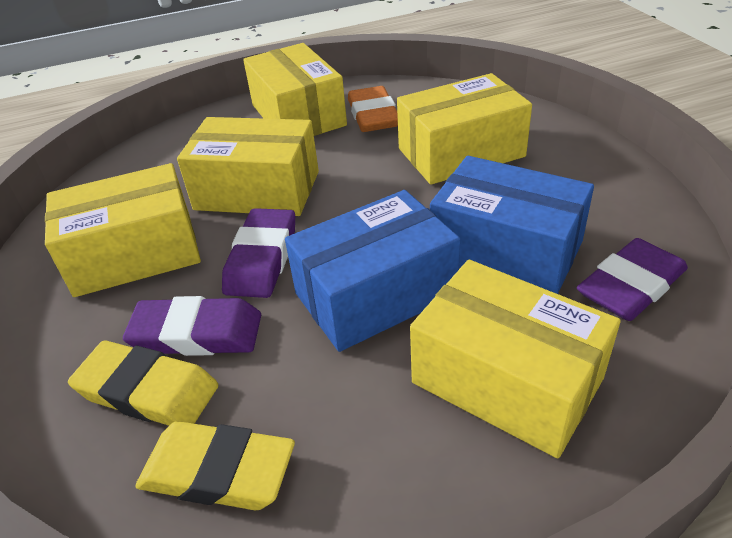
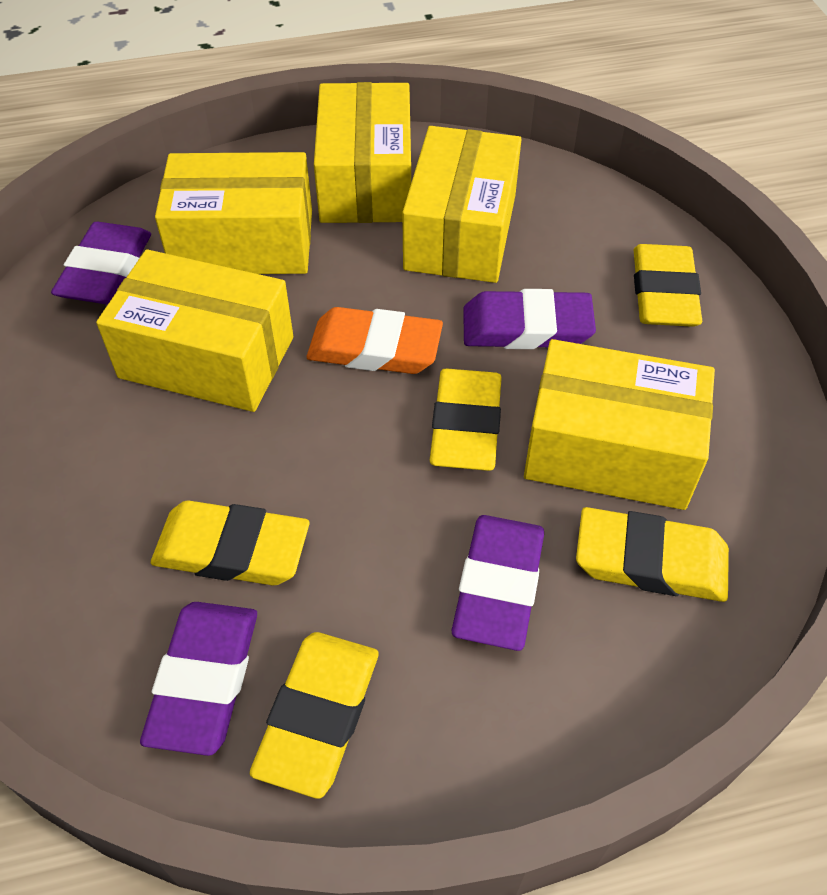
blue box: 2 -> 0
purple eraser: 3 -> 4
yellow eraser: 2 -> 5

